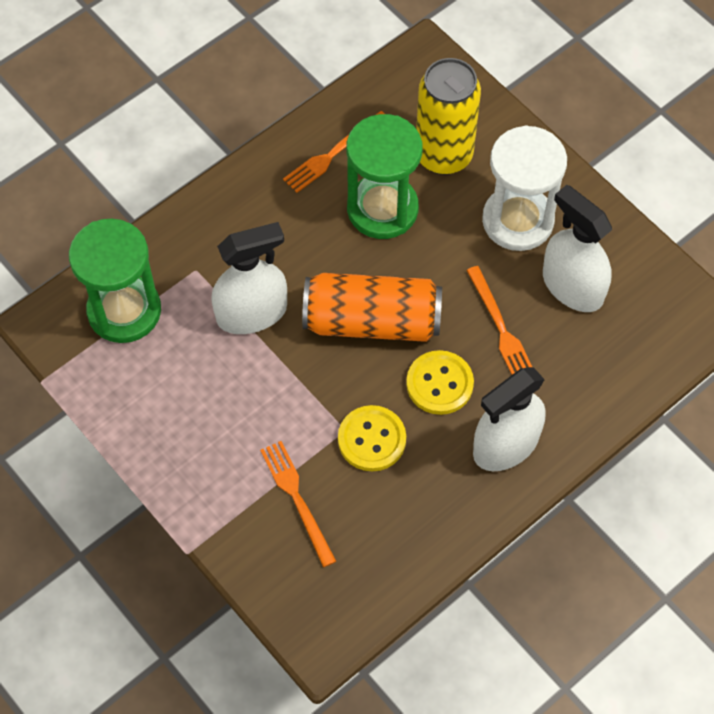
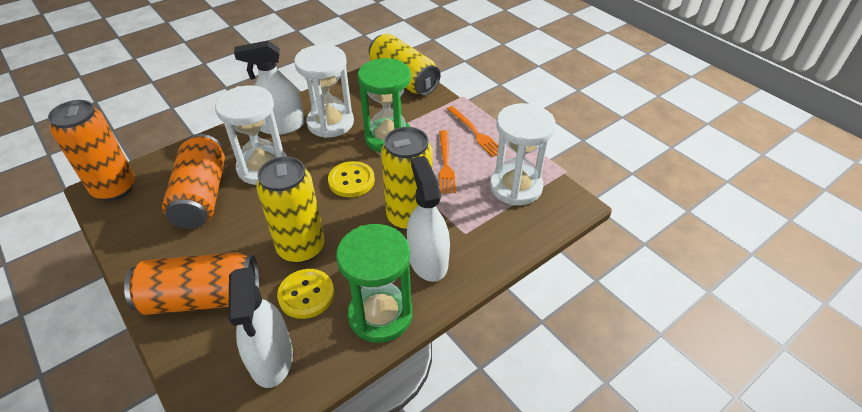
orange can: 1 -> 3
orange fork: 3 -> 2
white hourglass: 1 -> 3
yellow can: 1 -> 3

